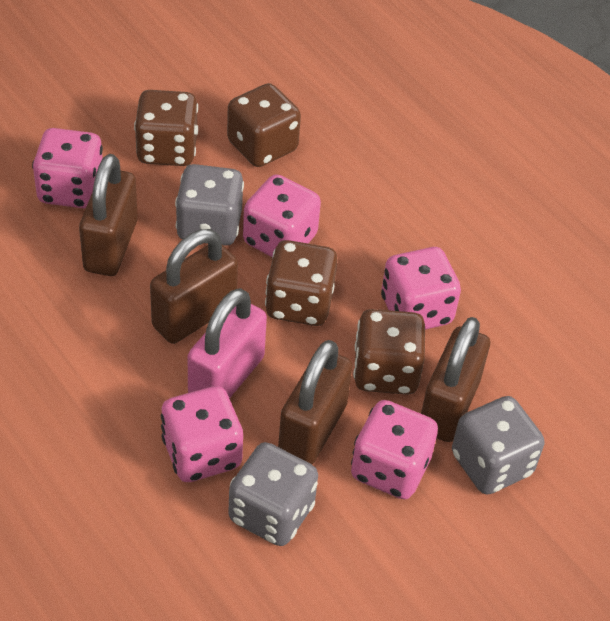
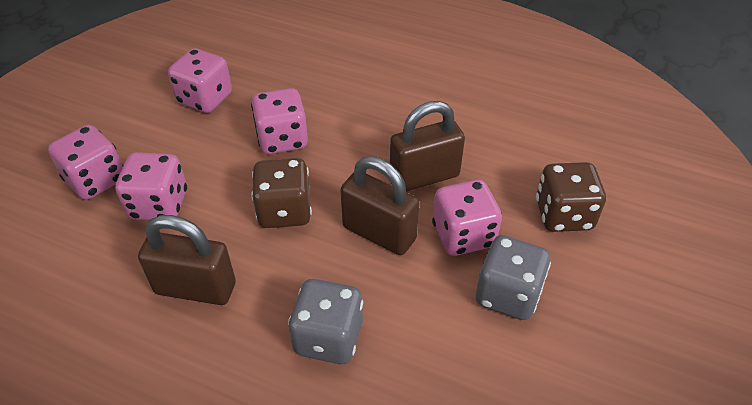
brown dice: 4 -> 2
brown padlock: 4 -> 3
grey dice: 3 -> 2
pink padlock: 1 -> 0

